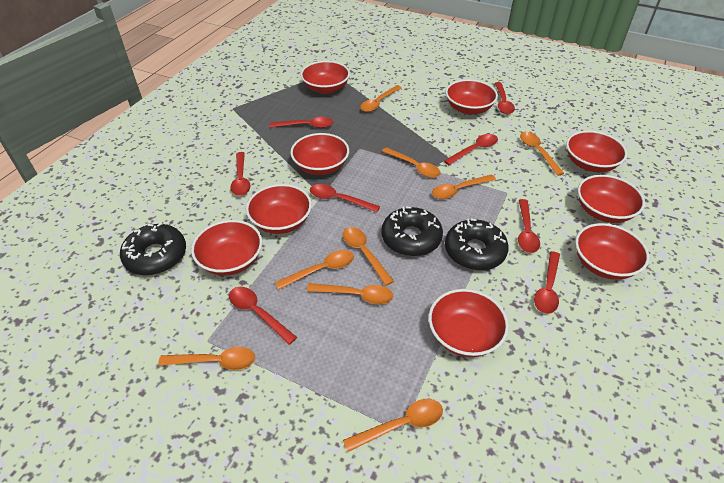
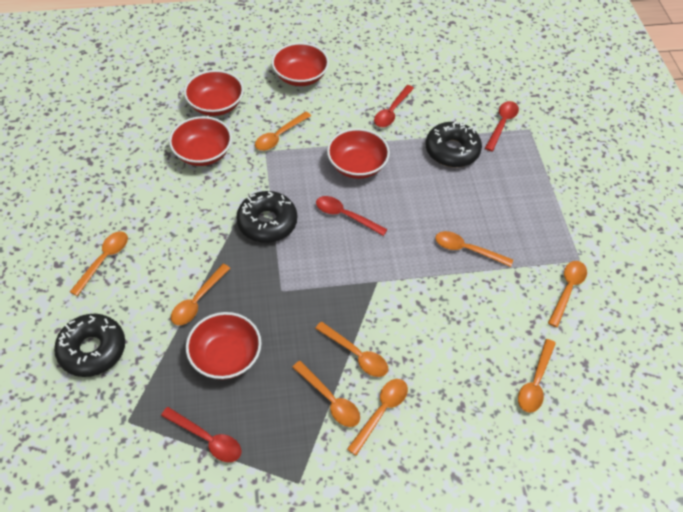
red bowl: 9 -> 5
red spoon: 8 -> 4

